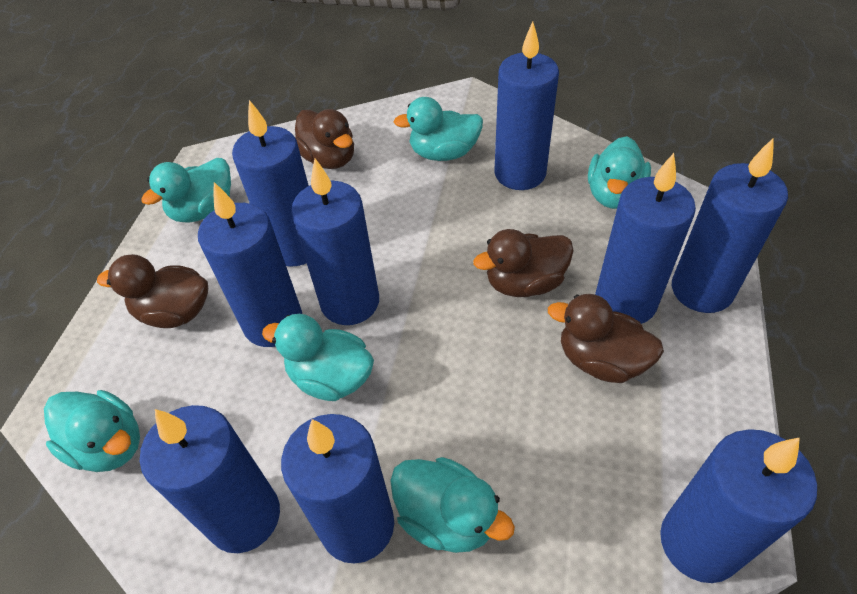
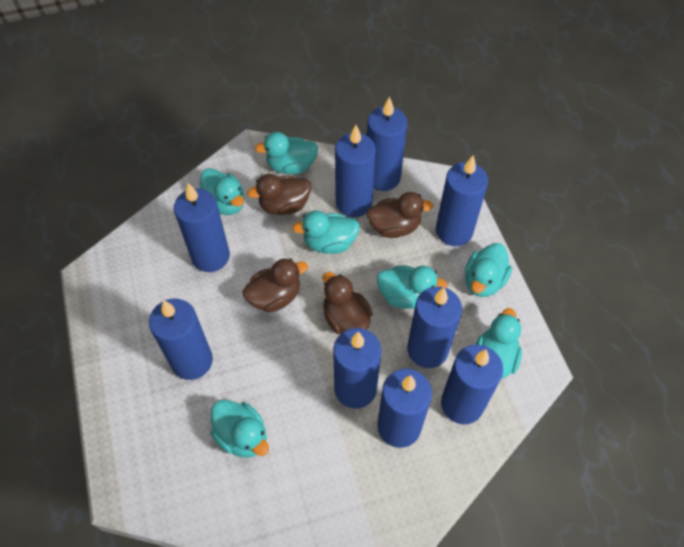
turquoise duck: 6 -> 7

